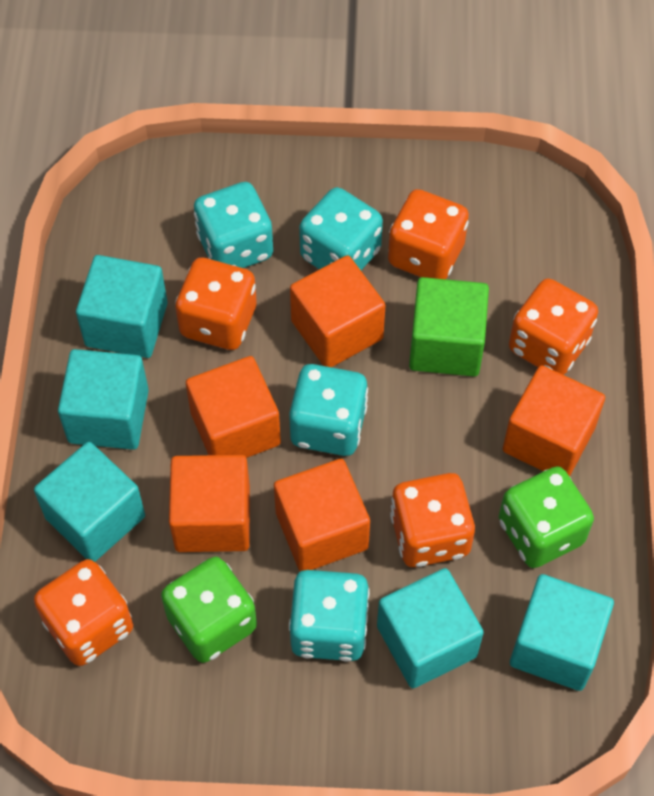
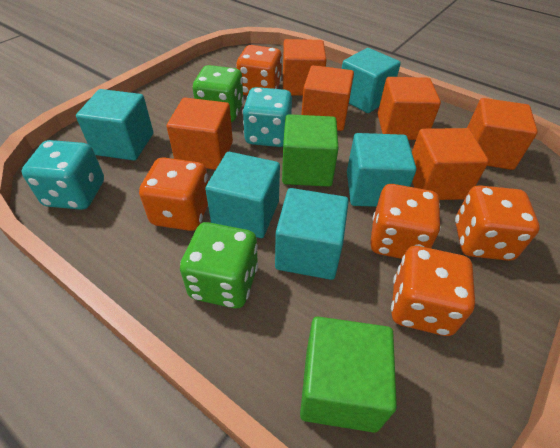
green cube: 1 -> 2
orange cube: 5 -> 6
turquoise dice: 4 -> 2

